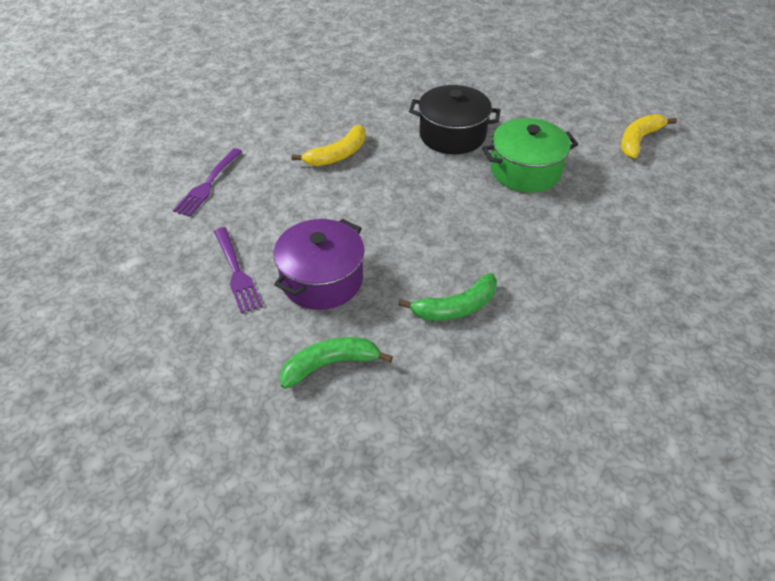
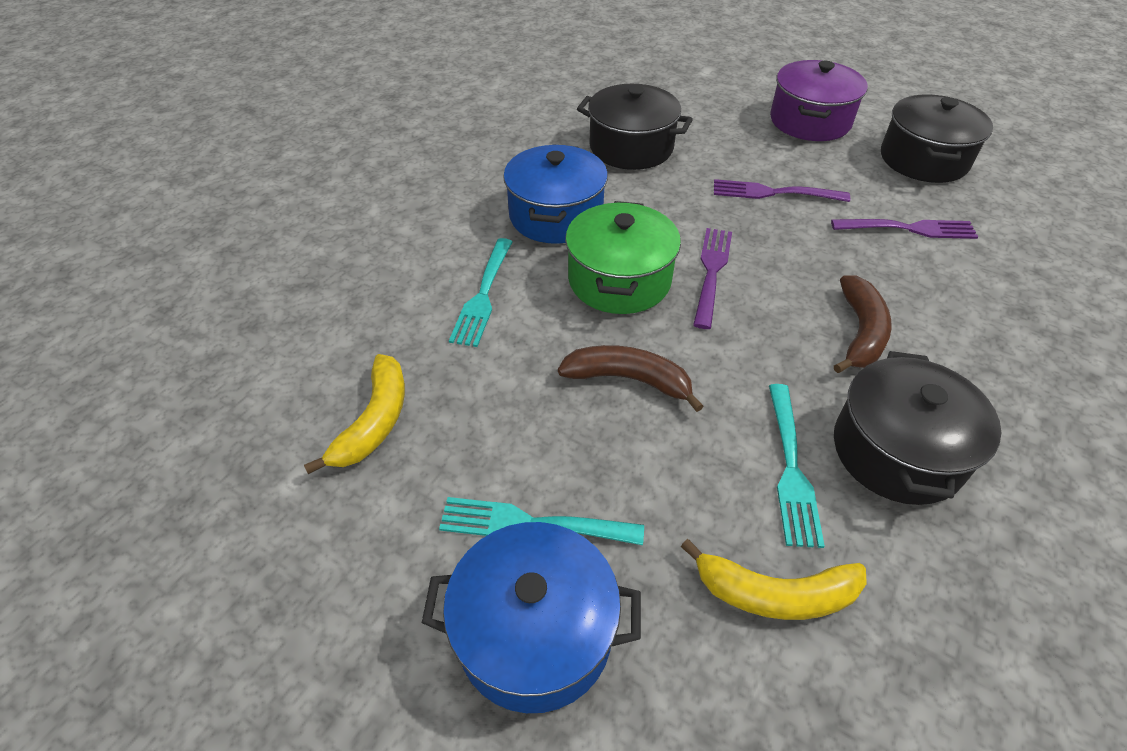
black pot: 1 -> 3
blue pot: 0 -> 2
brown banana: 0 -> 2
green banana: 2 -> 0
purple fork: 2 -> 3
turquoise fork: 0 -> 3

